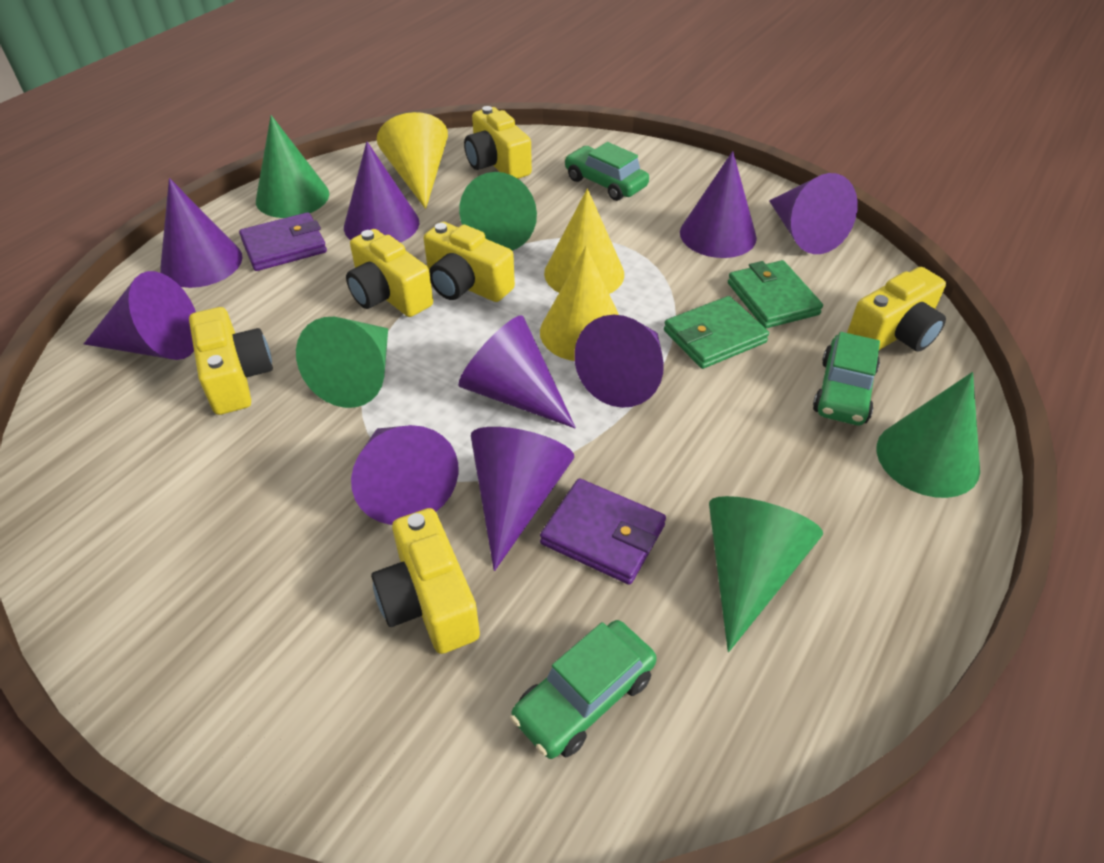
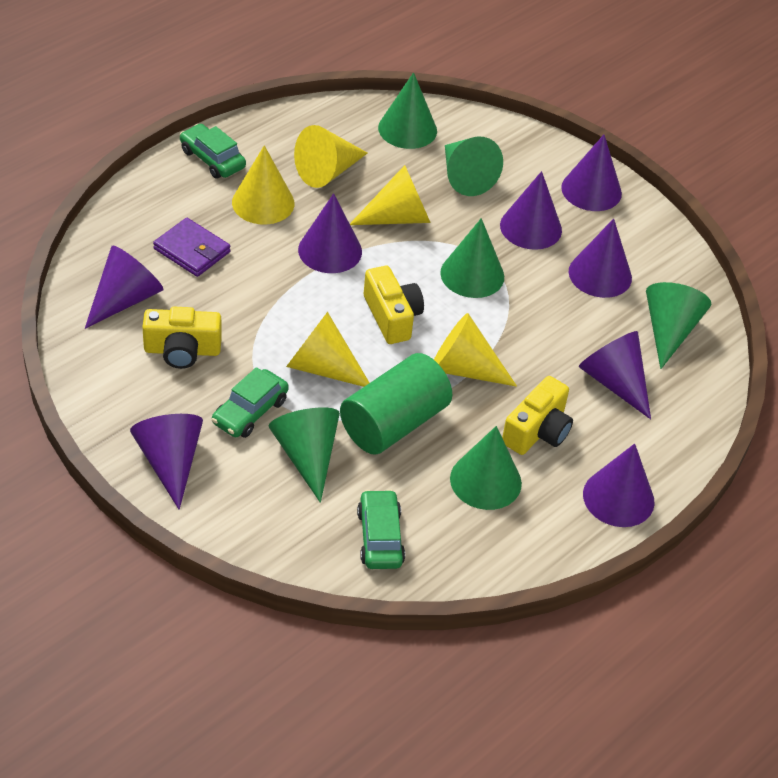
green cone: 5 -> 6
green cylinder: 0 -> 1
green wallet: 2 -> 0
purple cone: 9 -> 8
purple wallet: 2 -> 1
yellow camera: 6 -> 3
yellow cone: 3 -> 5

